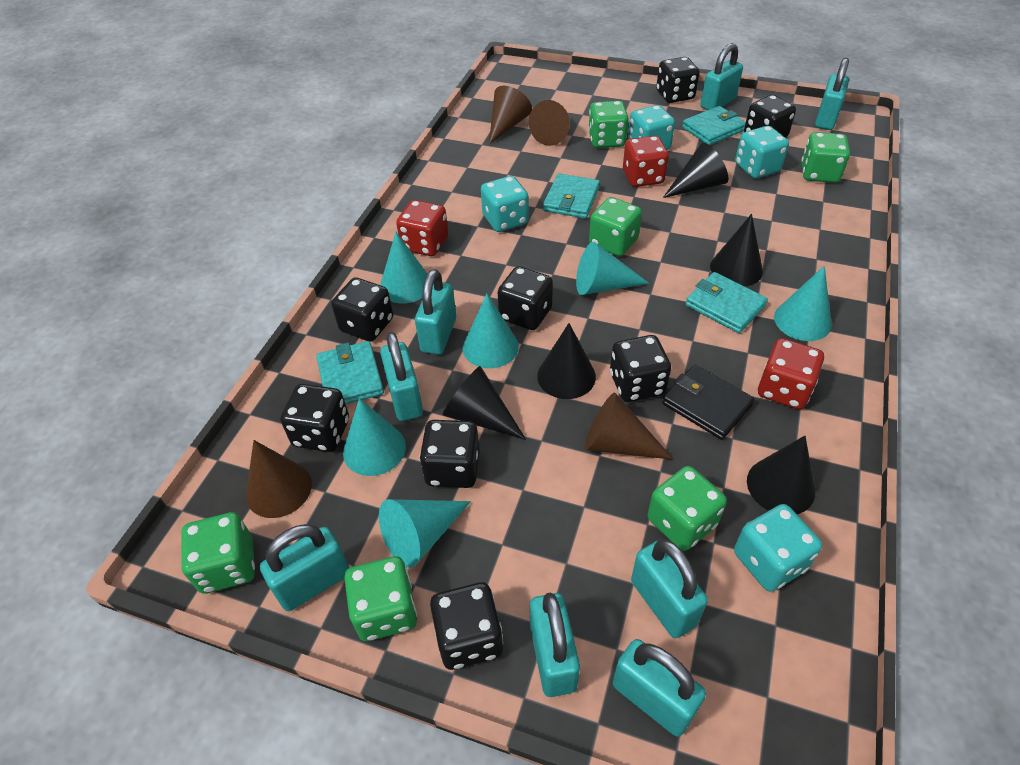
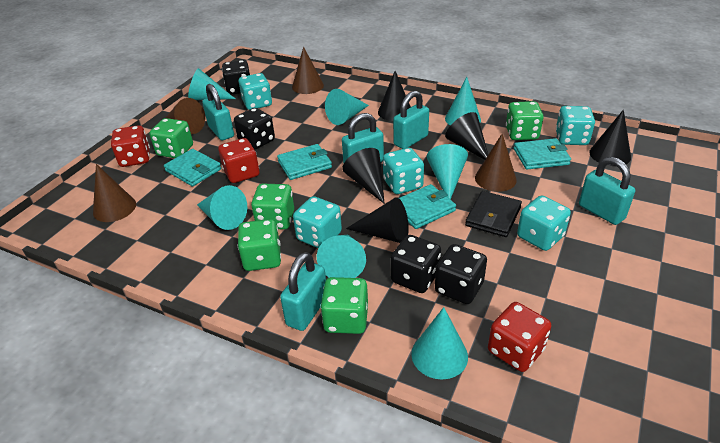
black dice: 8 -> 4
green dice: 6 -> 5
turquoise cone: 6 -> 7
turquoise dice: 4 -> 5
turquoise padlock: 8 -> 5

